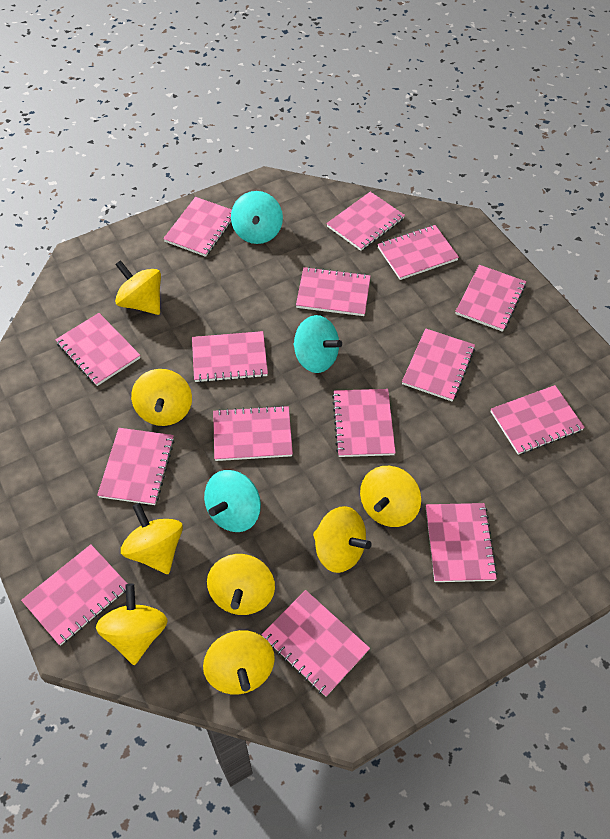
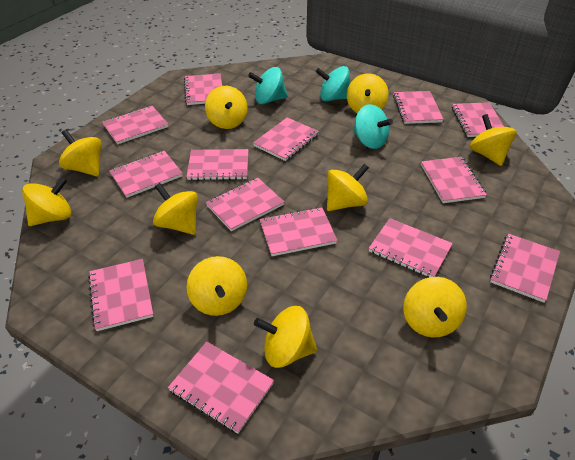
pink notebook: 15 -> 14
yellow spinning top: 8 -> 10

